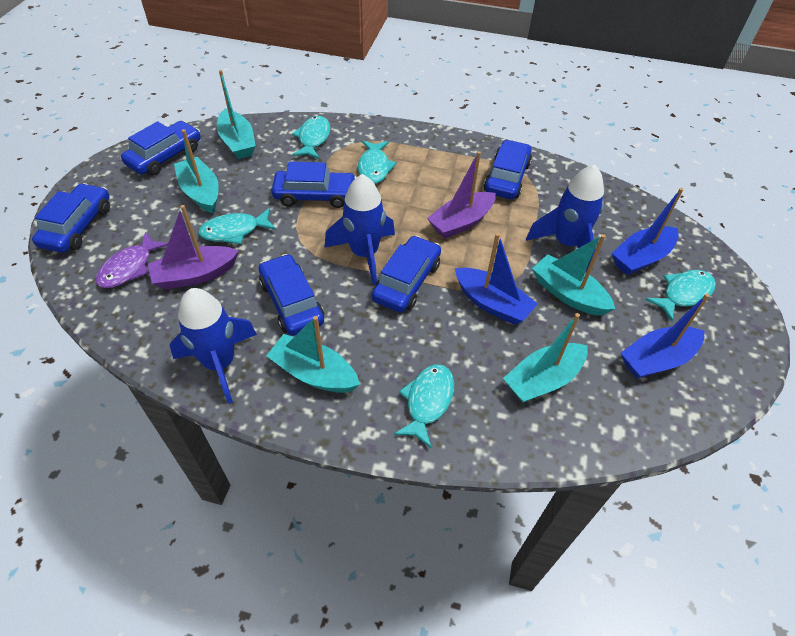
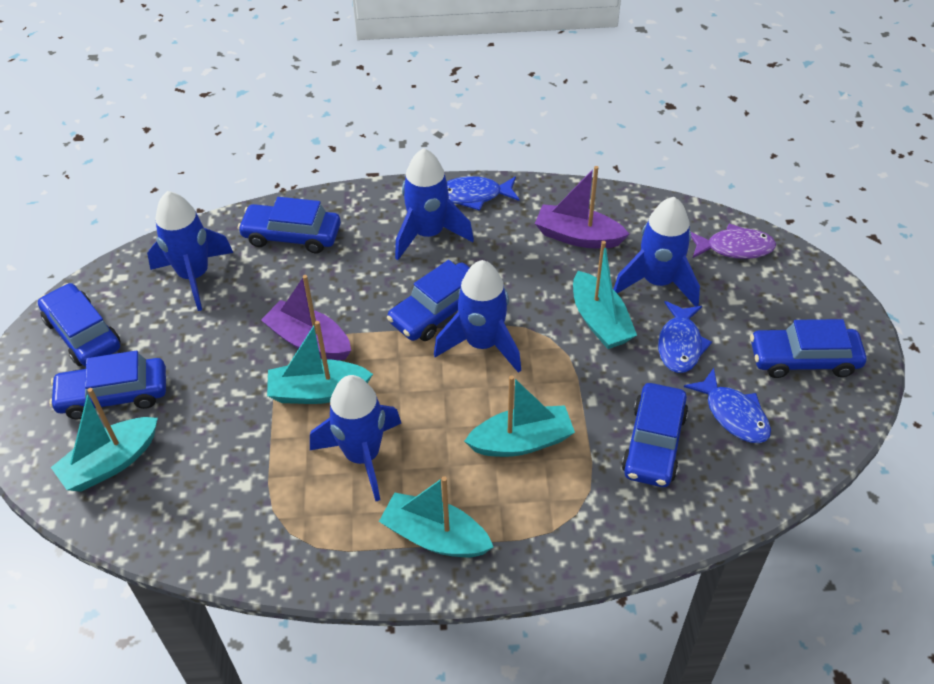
blue boat: 3 -> 0
blue fish: 0 -> 3
blue rocket: 3 -> 5
turquoise fish: 5 -> 0

